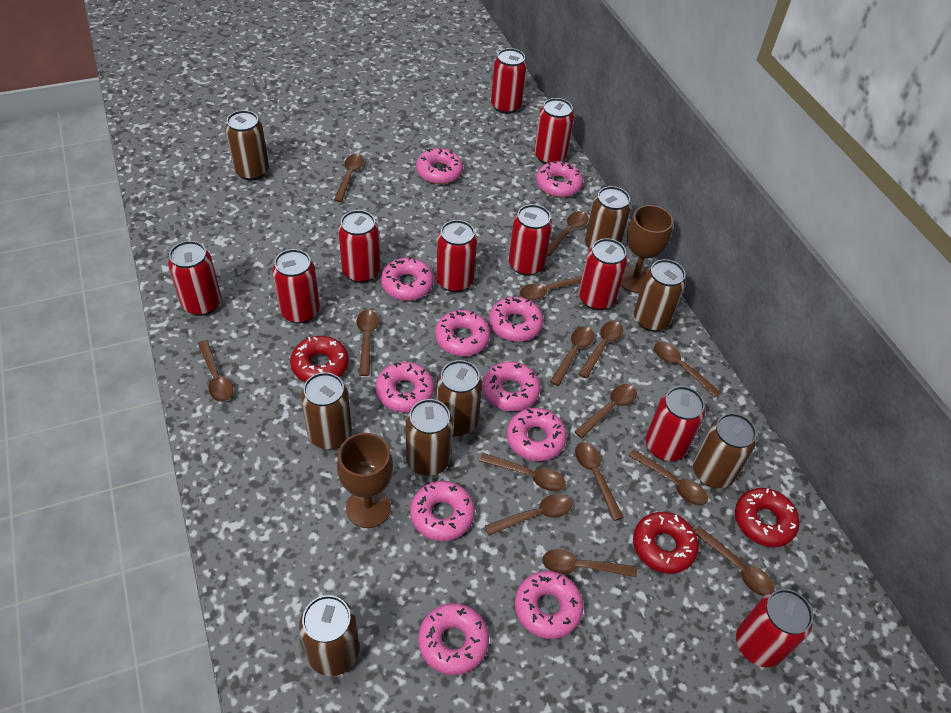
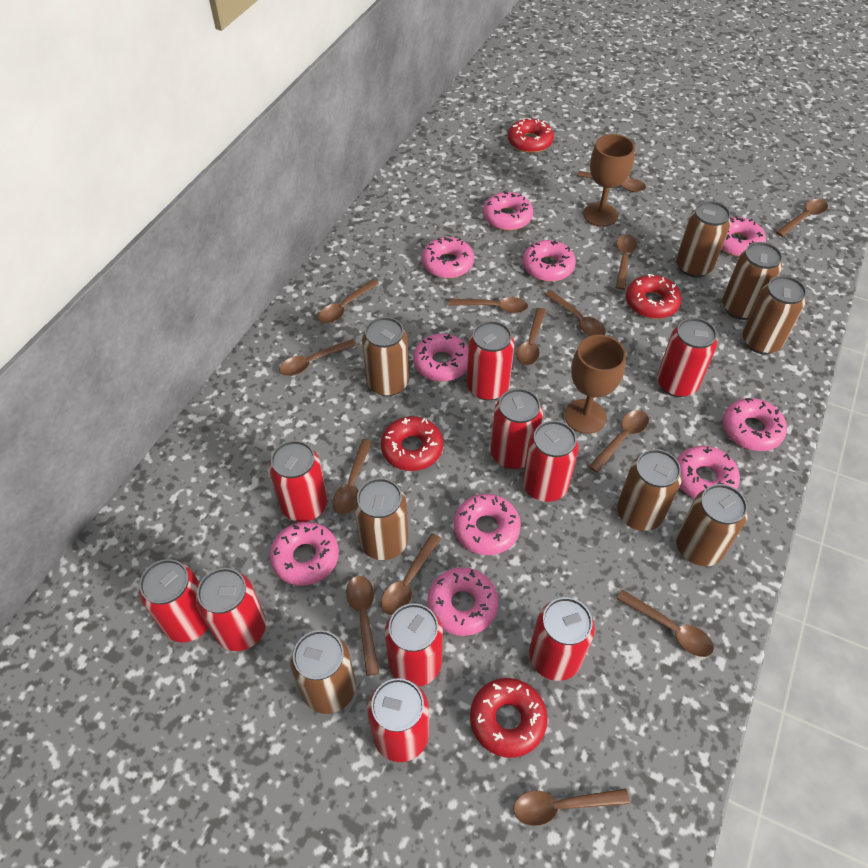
brown spoon: 15 -> 14
pink donut: 11 -> 10
red donut: 3 -> 4

